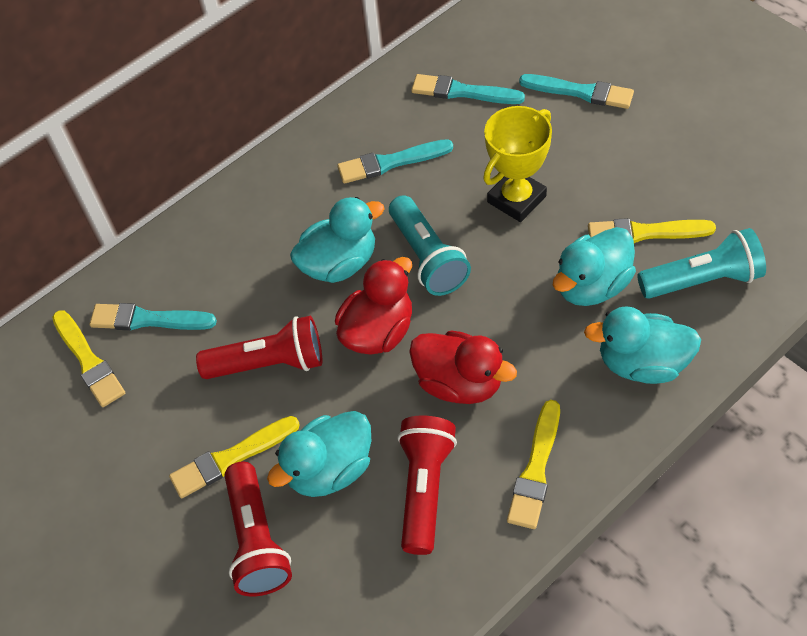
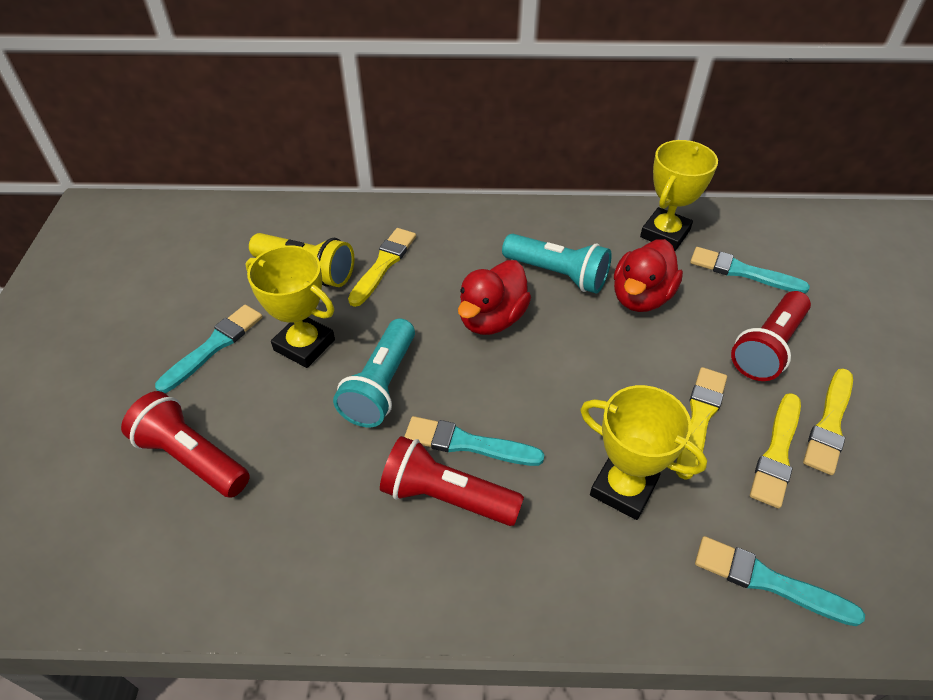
turquoise duck: 4 -> 0
yellow flashlight: 0 -> 1
yellow trophy: 1 -> 3

